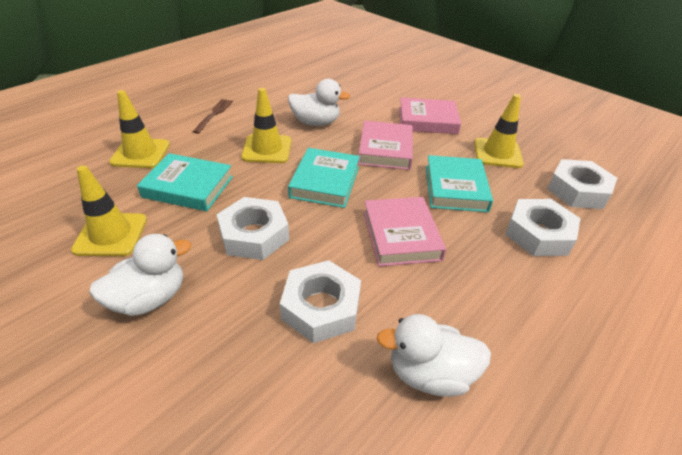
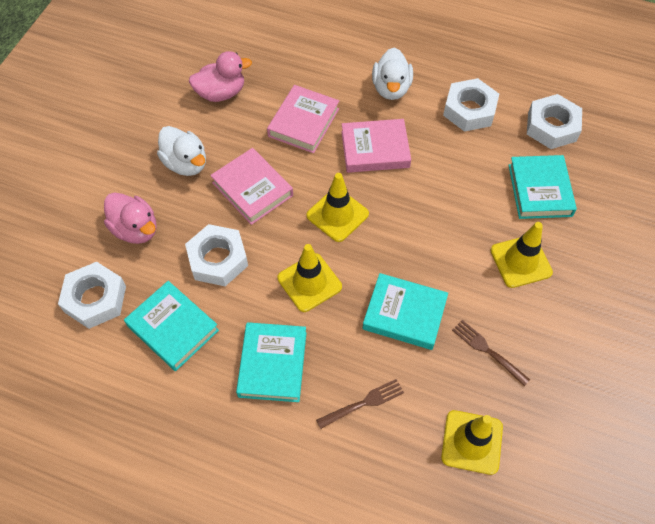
brown fork: 1 -> 2
pink duck: 0 -> 2
turquoise book: 3 -> 4
white duck: 3 -> 2

